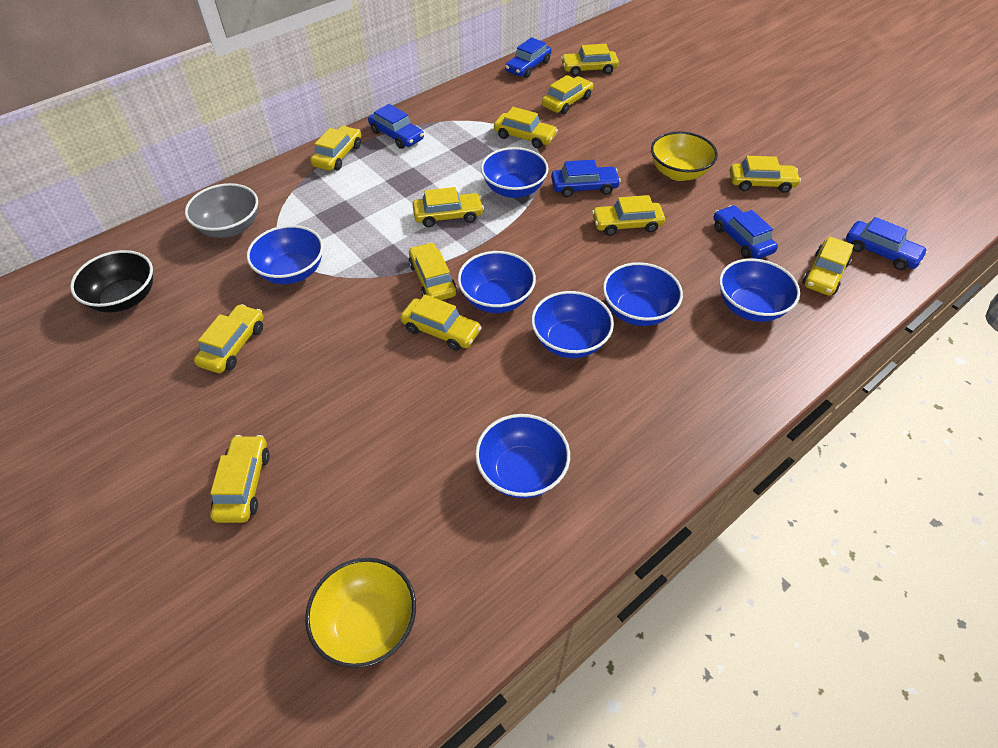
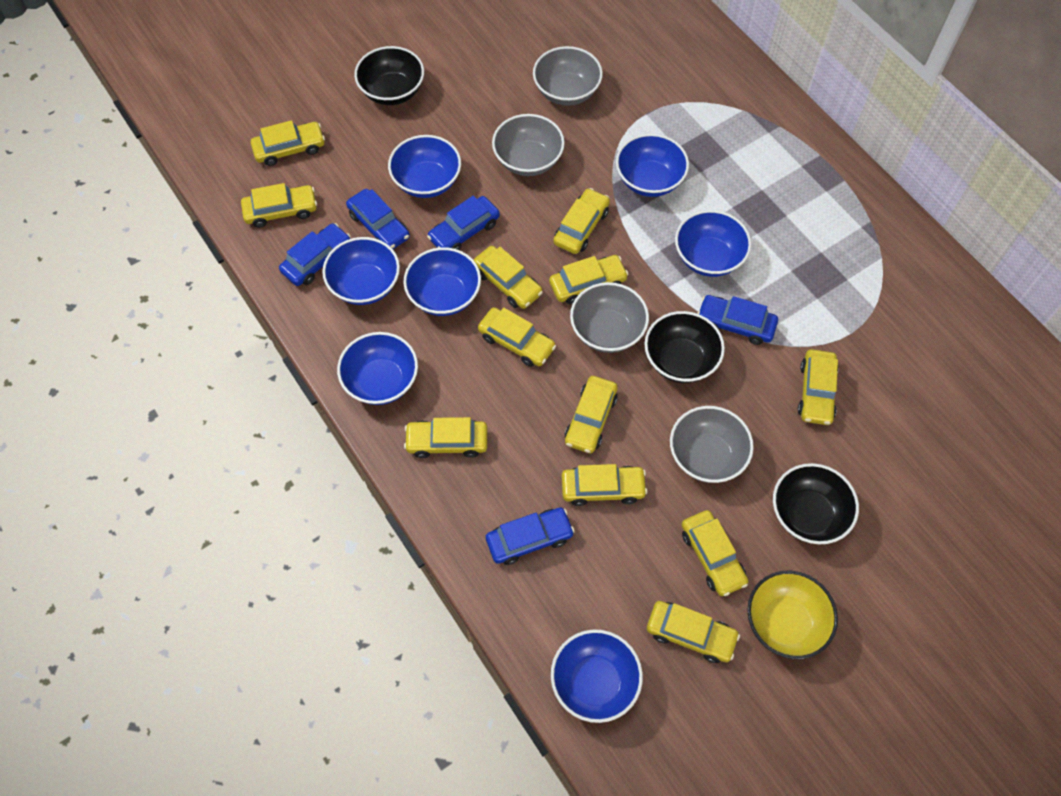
black bowl: 1 -> 3
grey bowl: 1 -> 4
yellow bowl: 2 -> 1

